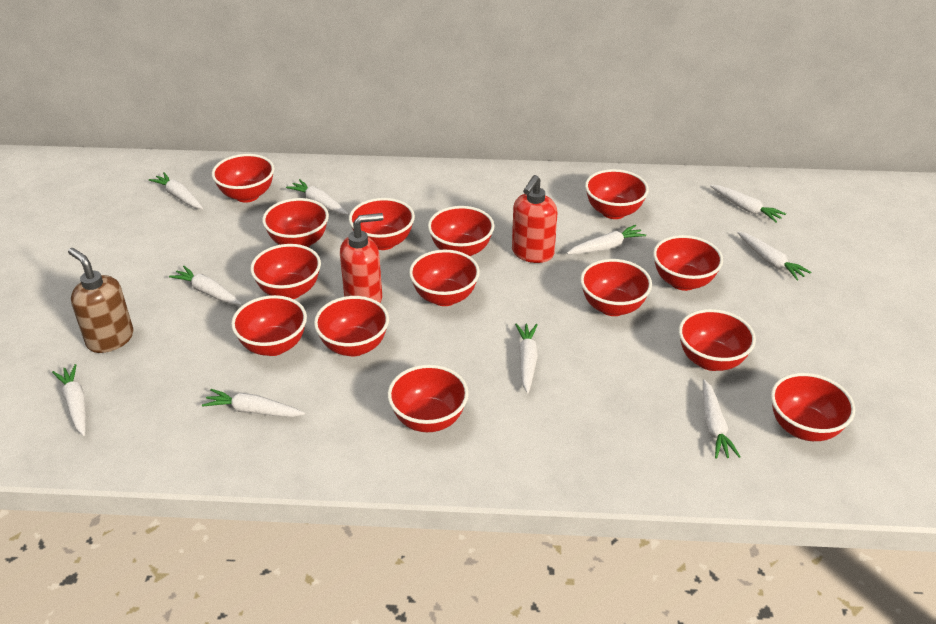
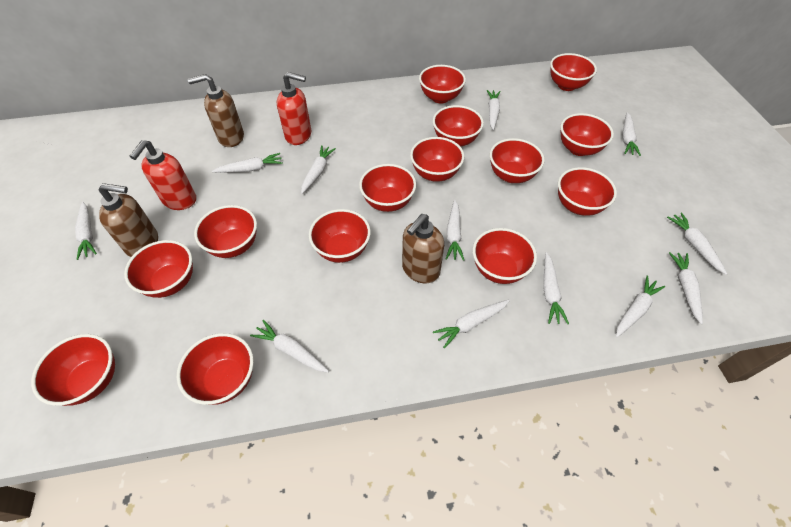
brown soap dispenser: 1 -> 3
white carrot: 10 -> 12

